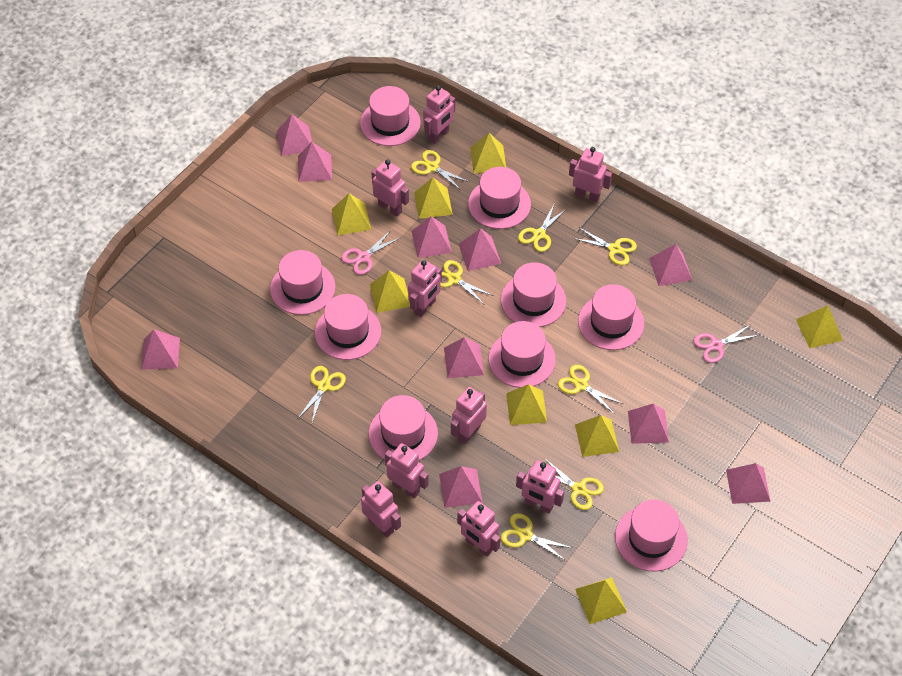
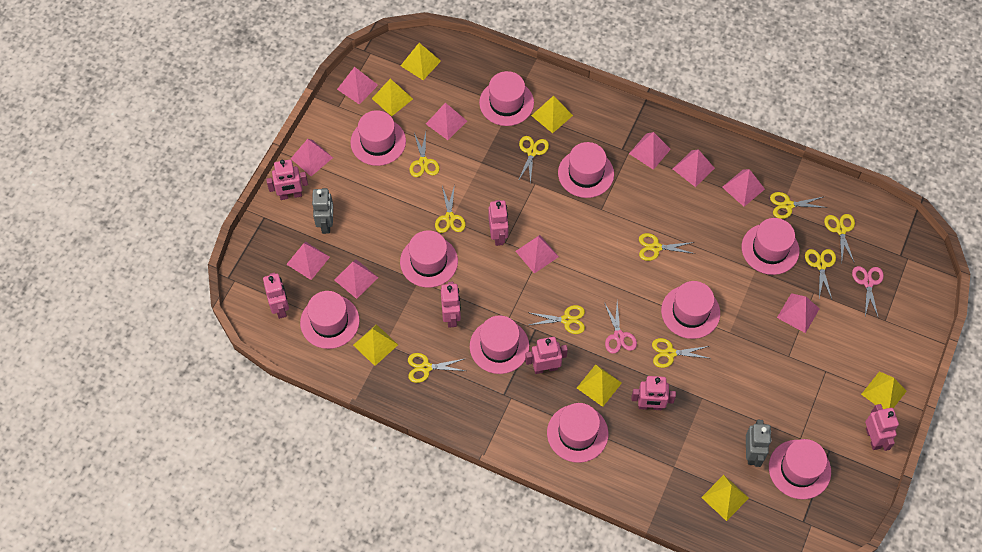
grey robot: 0 -> 2
pink hat: 9 -> 10
pink robot: 9 -> 7
yellow pyramid: 8 -> 7
yellow scissors: 8 -> 10

